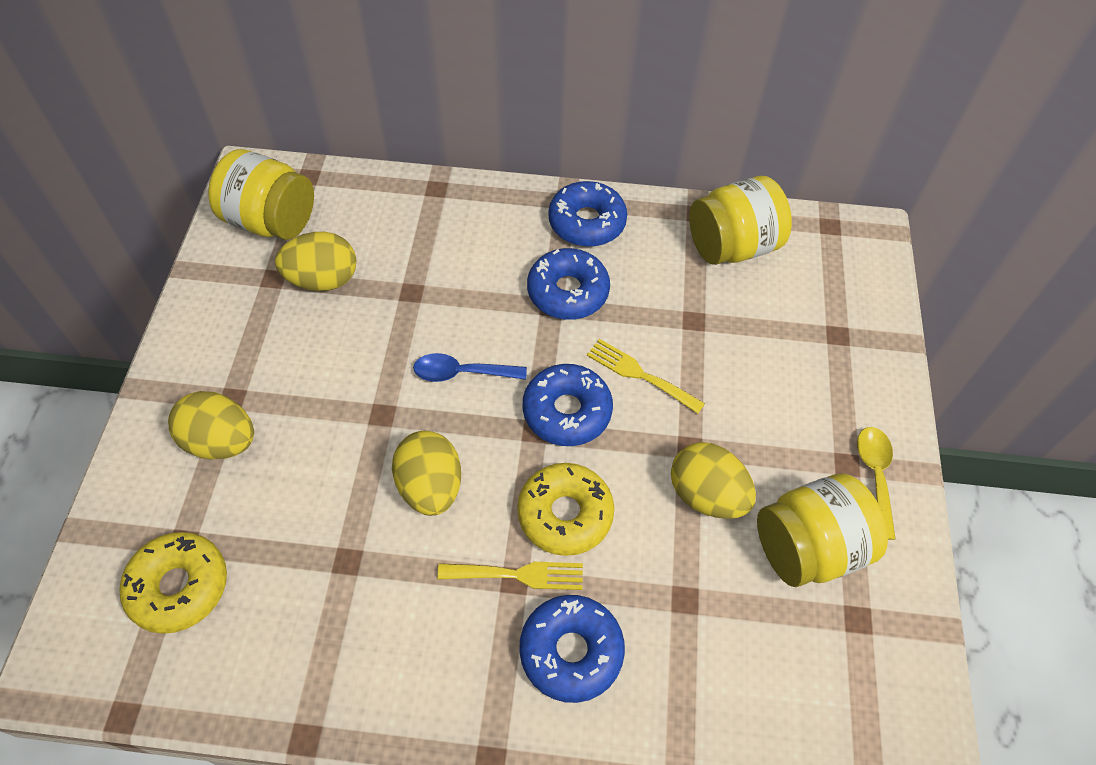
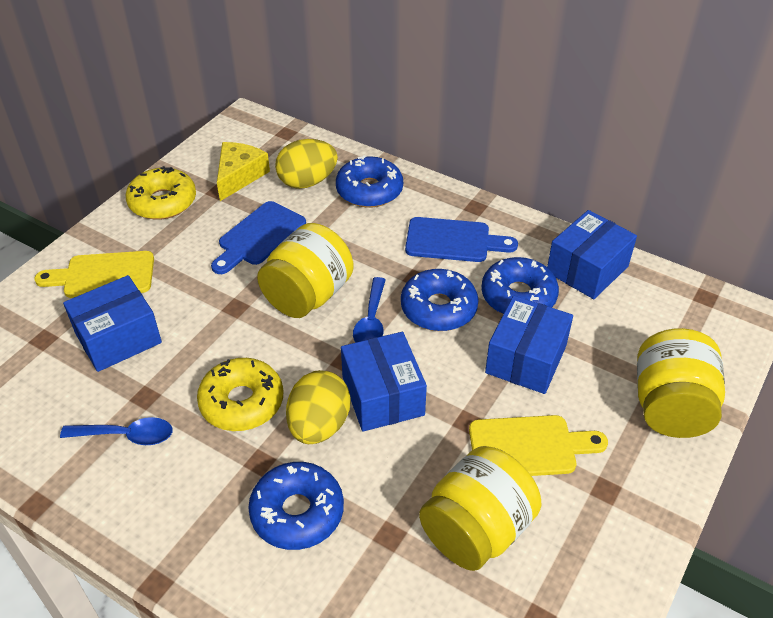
blue box: 0 -> 4
blue cutting board: 0 -> 2
blue spoon: 1 -> 2
yellow cheese: 0 -> 1
yellow cutting board: 0 -> 2
yellow egg: 4 -> 2
yellow fork: 2 -> 0
yellow spoon: 1 -> 0

